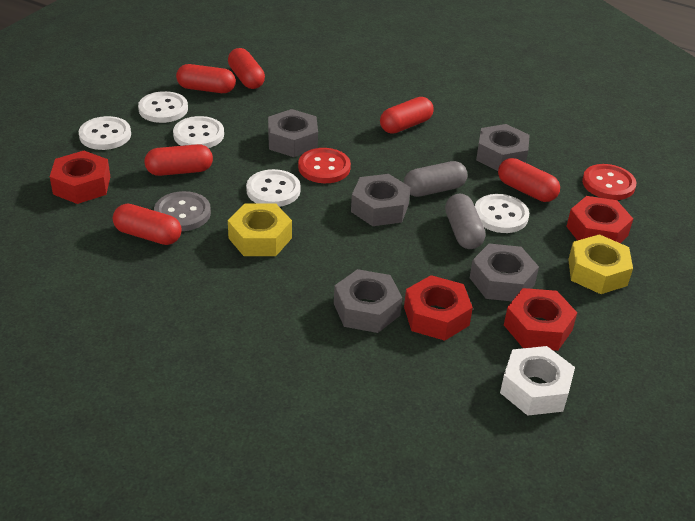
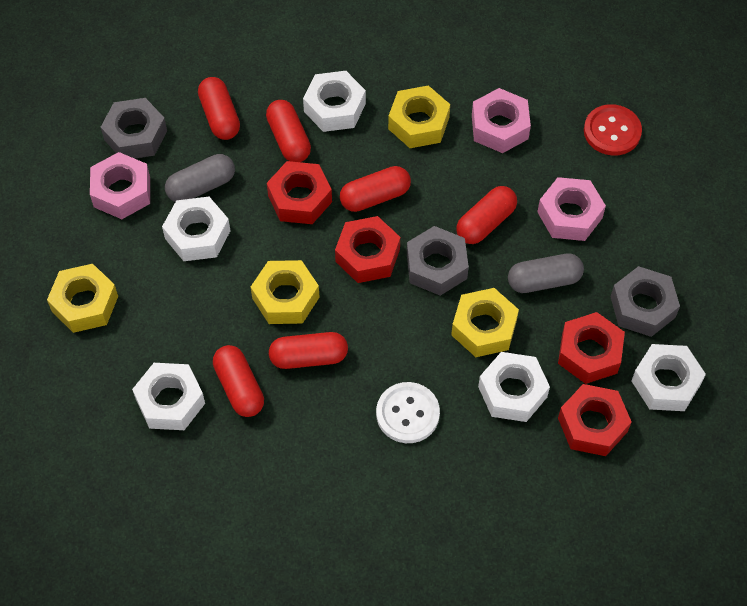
grey button: 1 -> 0
grey nut: 5 -> 3
pink nut: 0 -> 3
red button: 2 -> 1
white button: 5 -> 1
white nut: 1 -> 5
yellow nut: 2 -> 4

